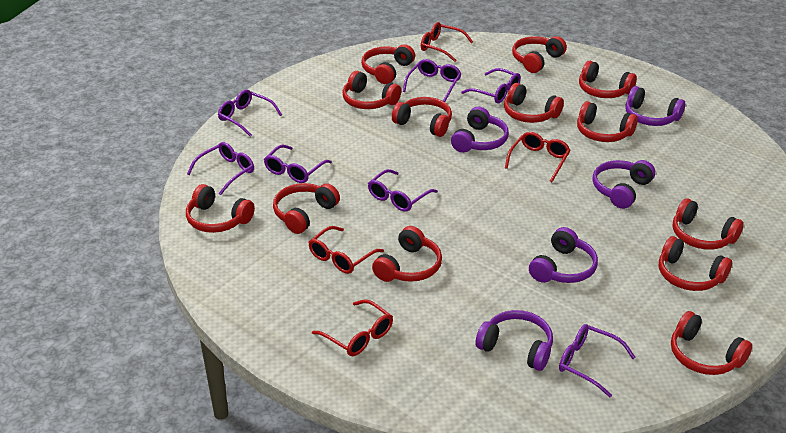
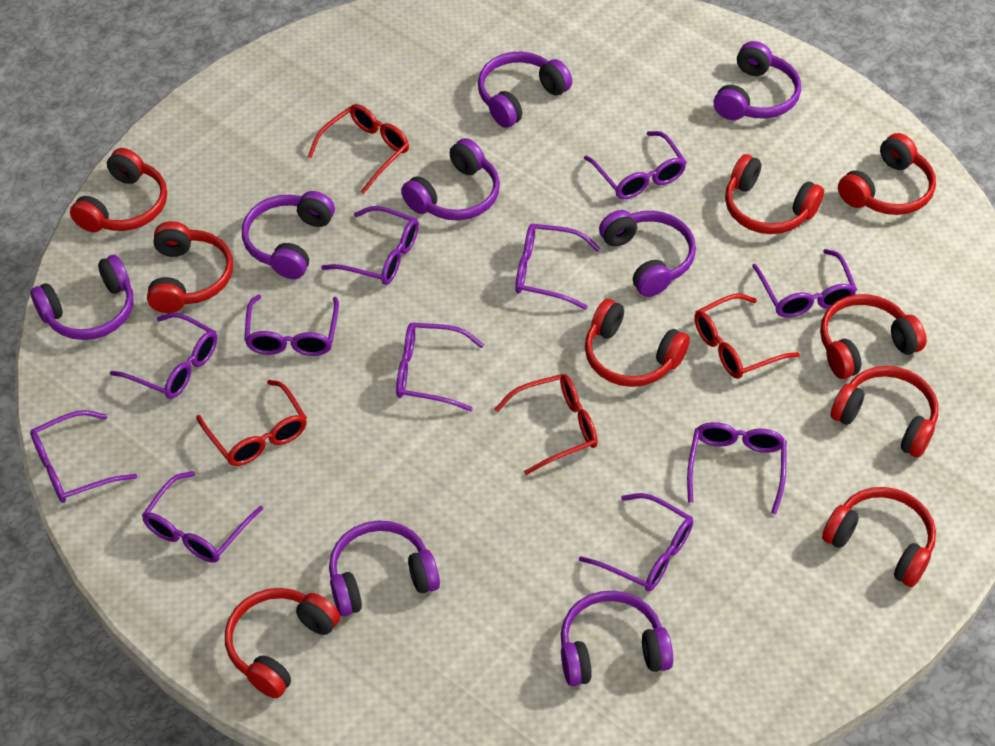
purple glasses: 7 -> 11
purple headphones: 5 -> 8
red headphones: 13 -> 9

